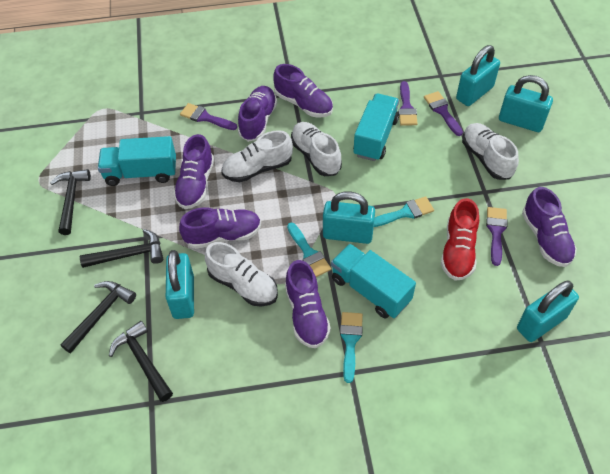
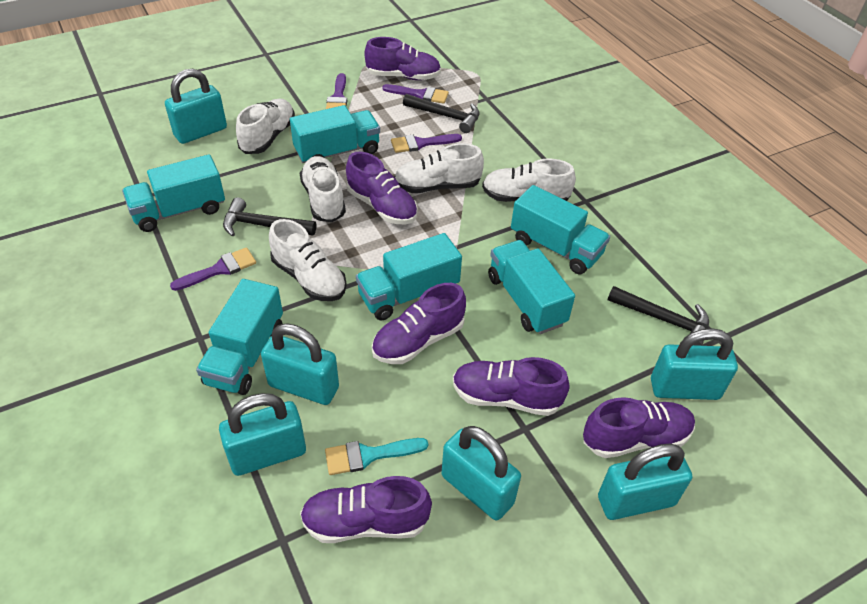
black hammer: 4 -> 3
red shoe: 1 -> 0
turquoise brush: 3 -> 1
turquoise padlock: 5 -> 6
turquoise truck: 3 -> 6
white shoe: 4 -> 5

